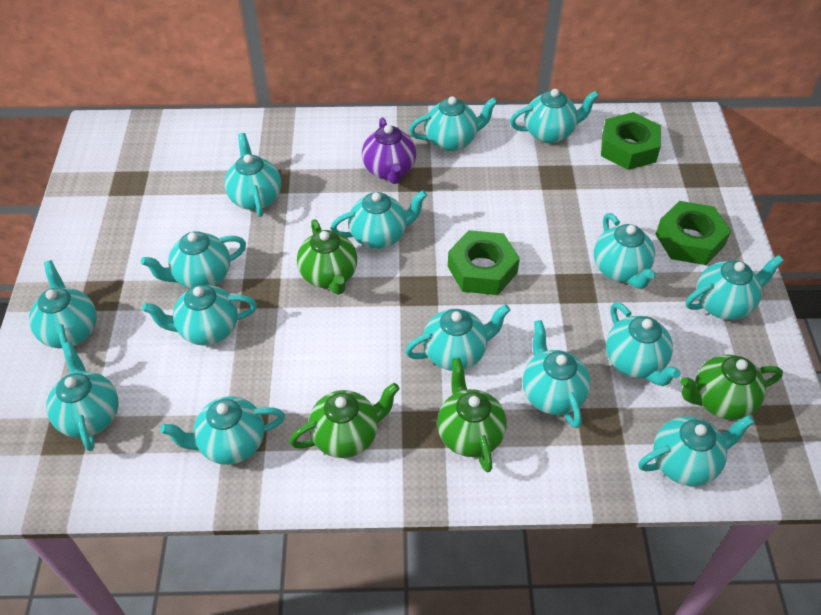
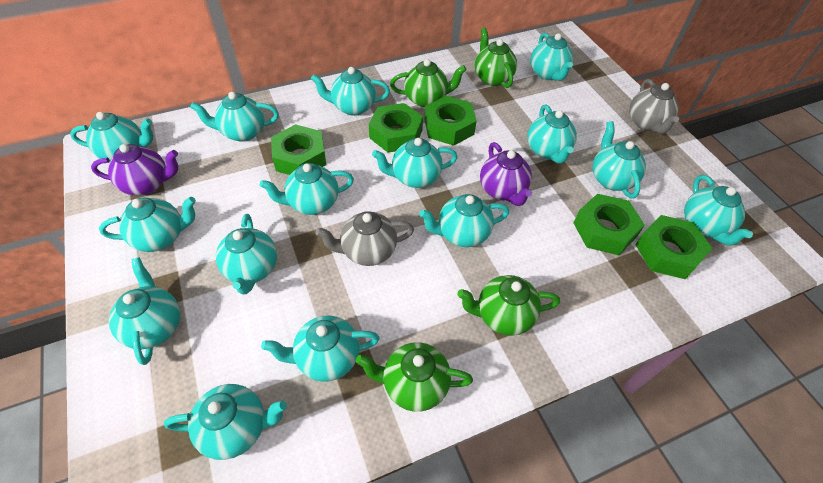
green nut: 3 -> 5
grey teapot: 0 -> 2
purple teapot: 1 -> 2

